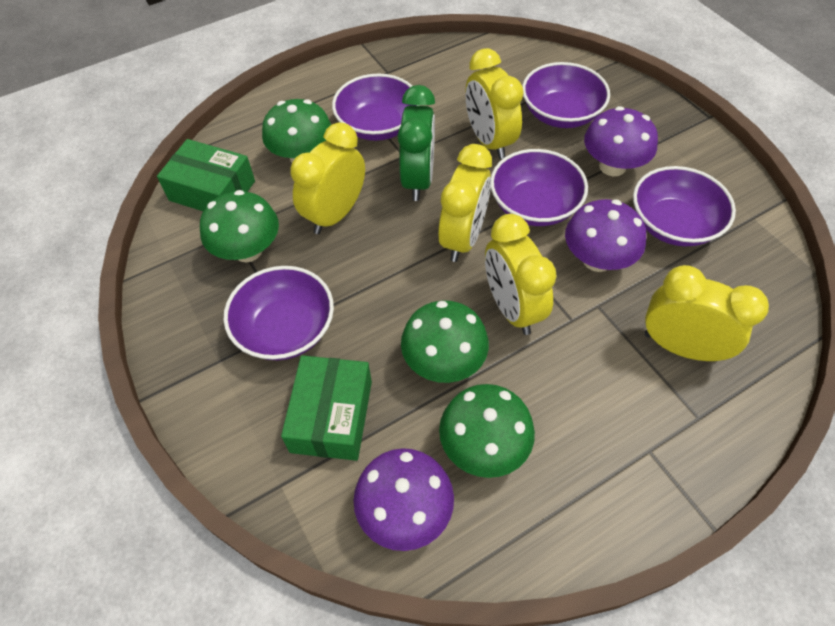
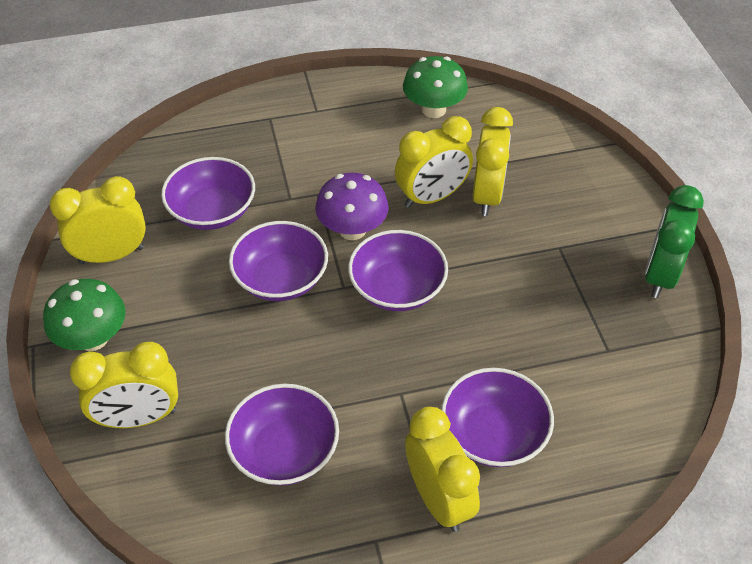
green box: 2 -> 0
green mushroom: 4 -> 2
purple mushroom: 3 -> 1

